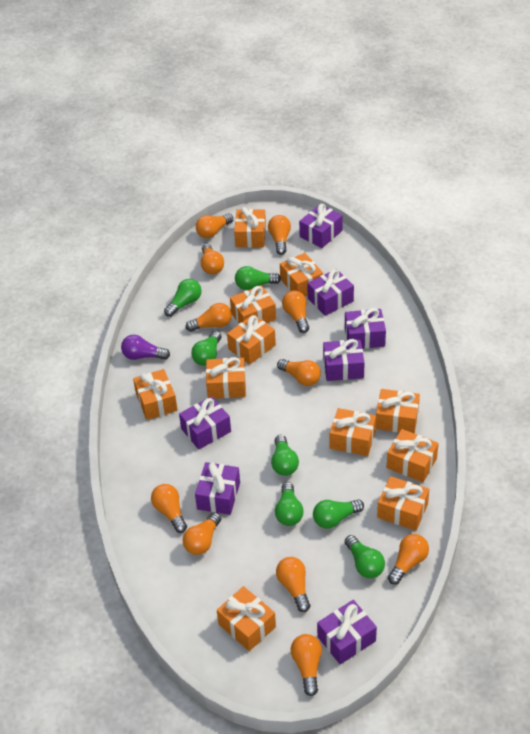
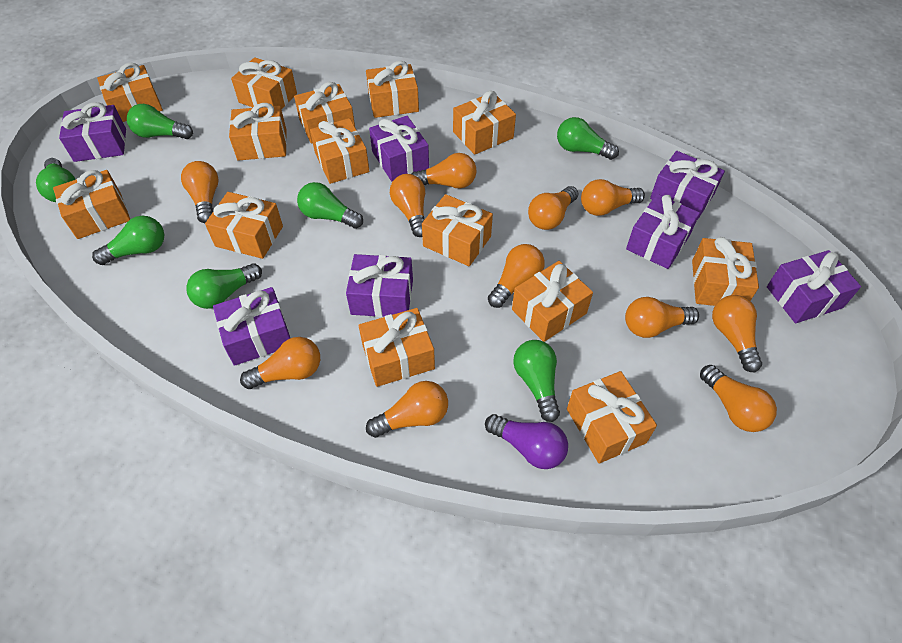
orange gift: 11 -> 14

